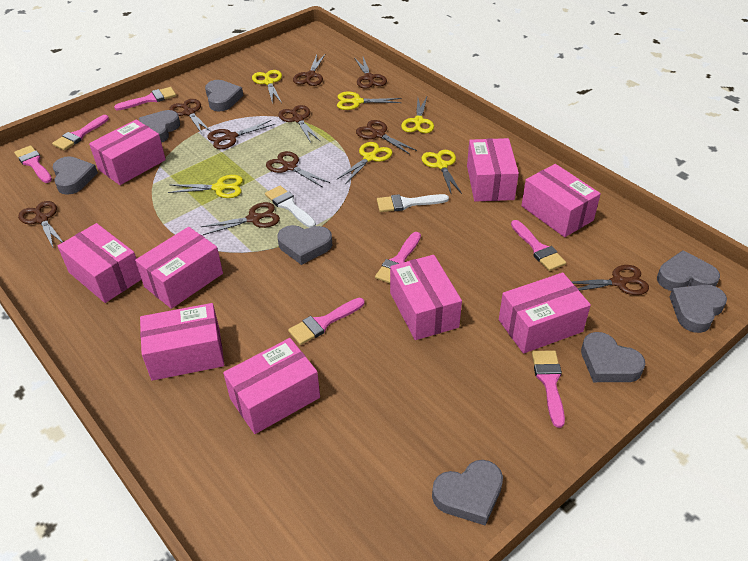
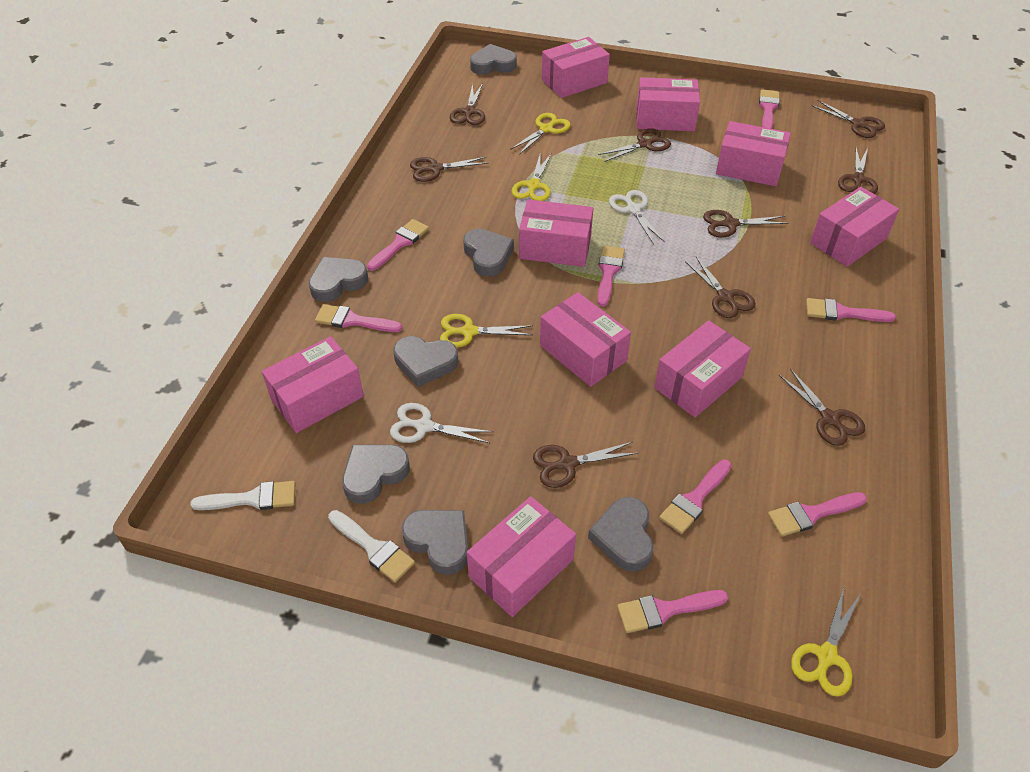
brown scissors: 10 -> 9
grey heart: 8 -> 7
pink brush: 7 -> 8
white scissors: 0 -> 2
yellow scissors: 6 -> 4

